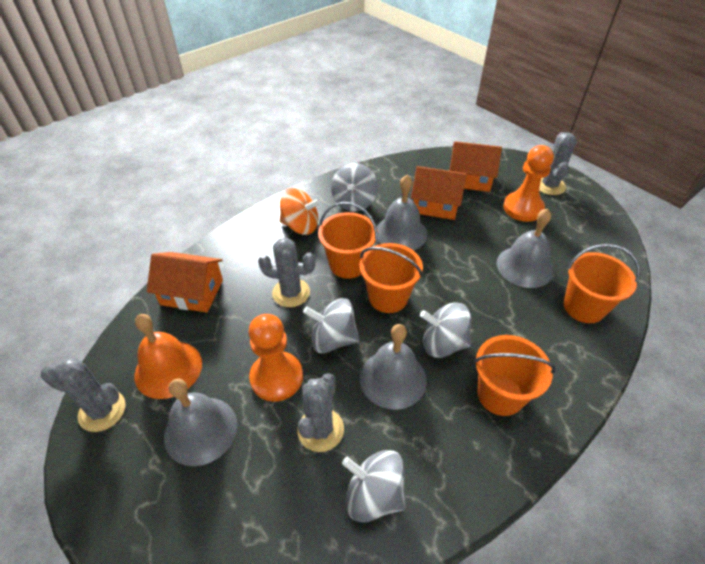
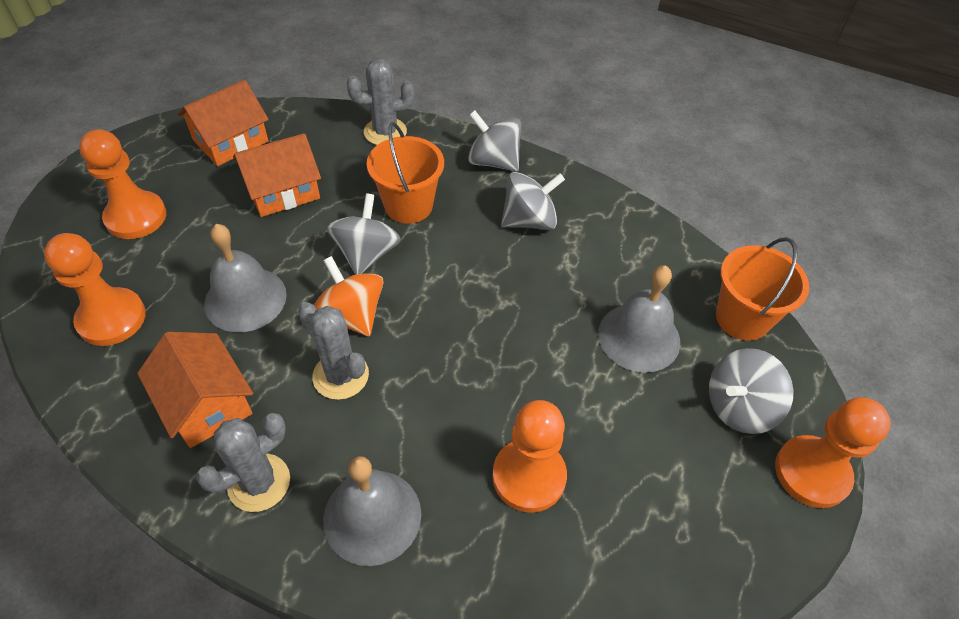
grey bell: 4 -> 3
grey cactus: 4 -> 3
orange bell: 1 -> 0
orange bucket: 4 -> 2
orange pawn: 2 -> 4

